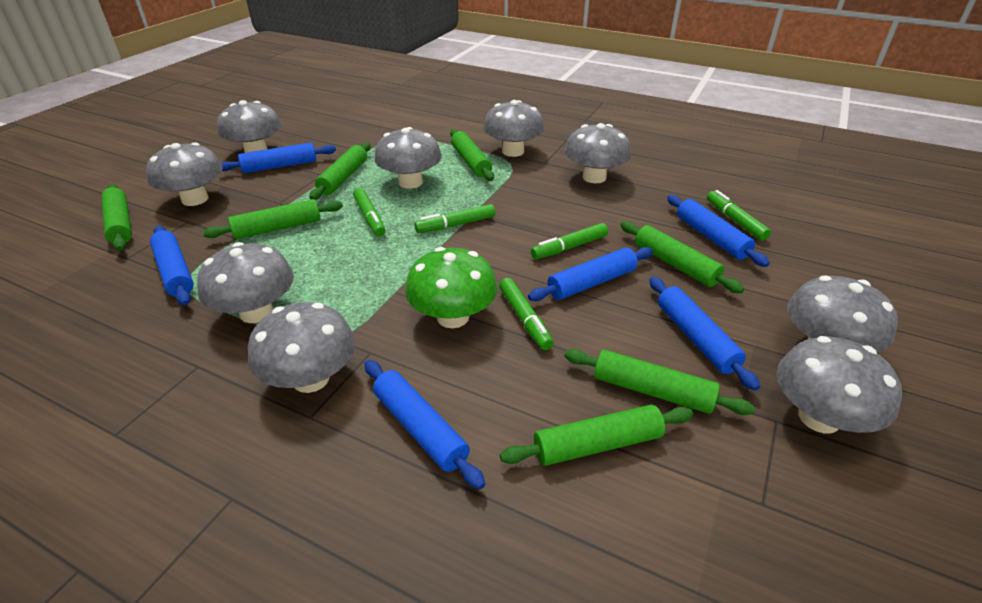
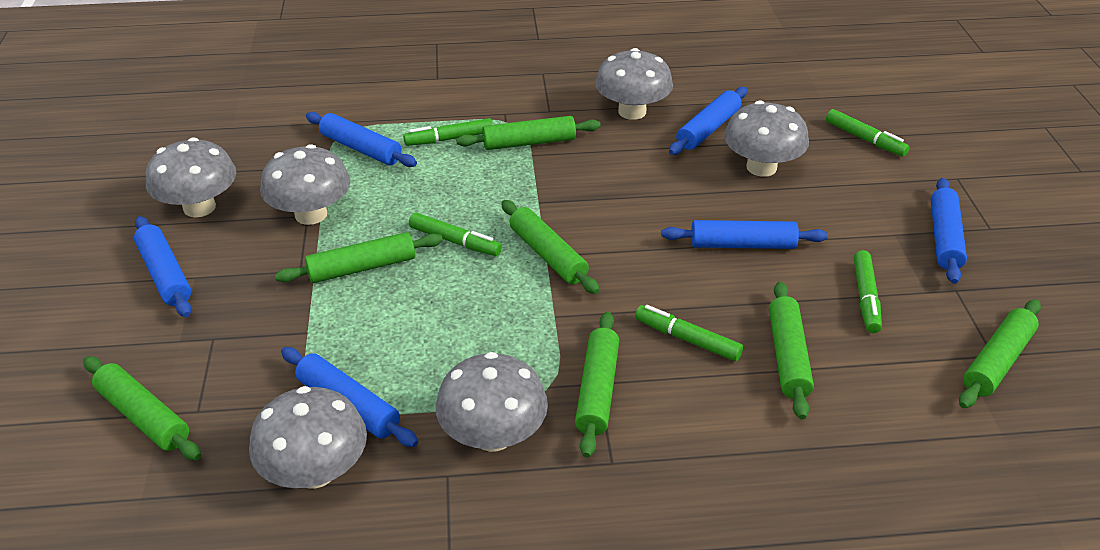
green mushroom: 1 -> 0
grey mushroom: 9 -> 6

